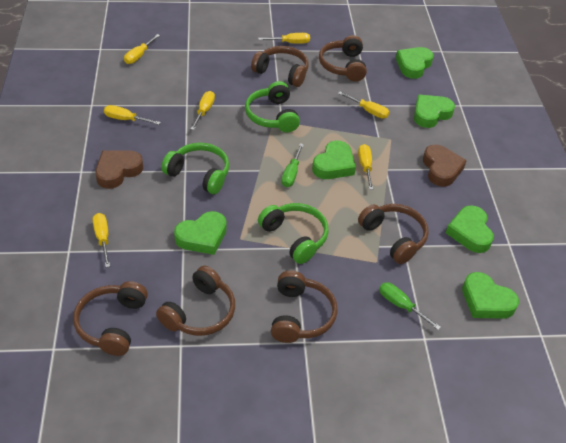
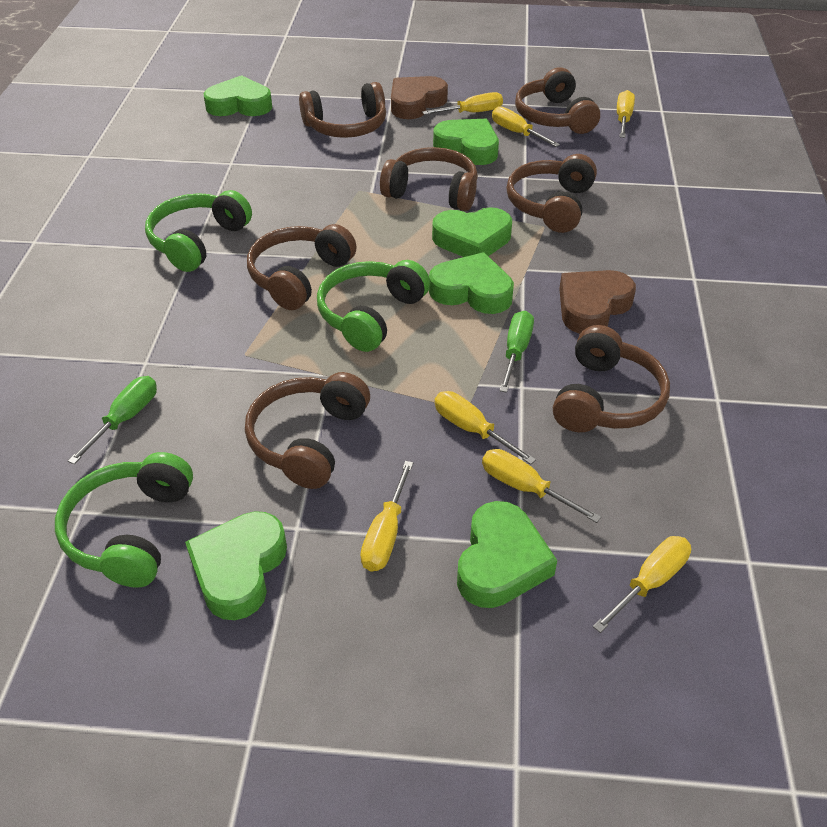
brown headphones: 6 -> 7

